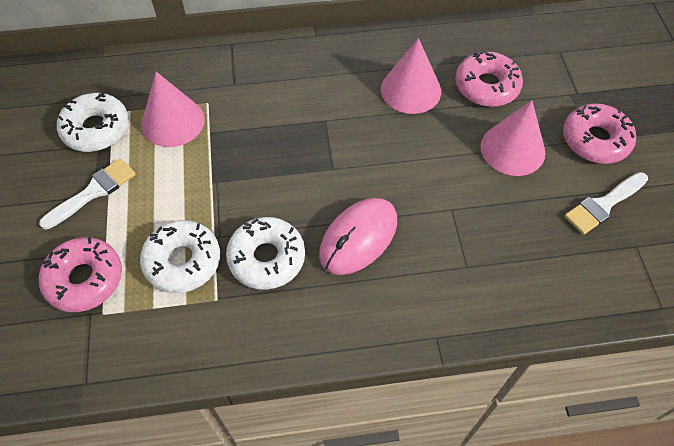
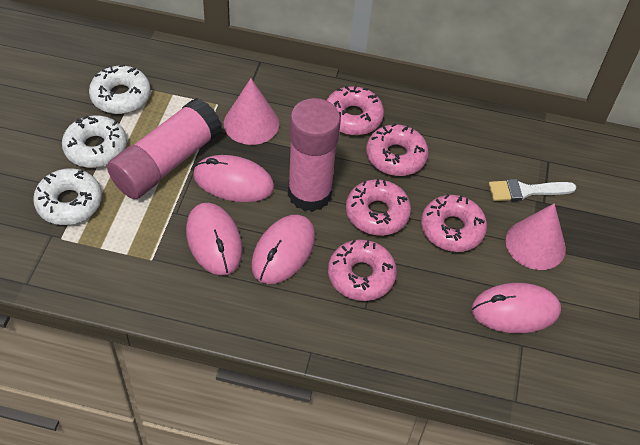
pink cone: 3 -> 2
pink donut: 3 -> 5
pink glue stick: 0 -> 2
pink mouse: 1 -> 4
white brush: 2 -> 1

